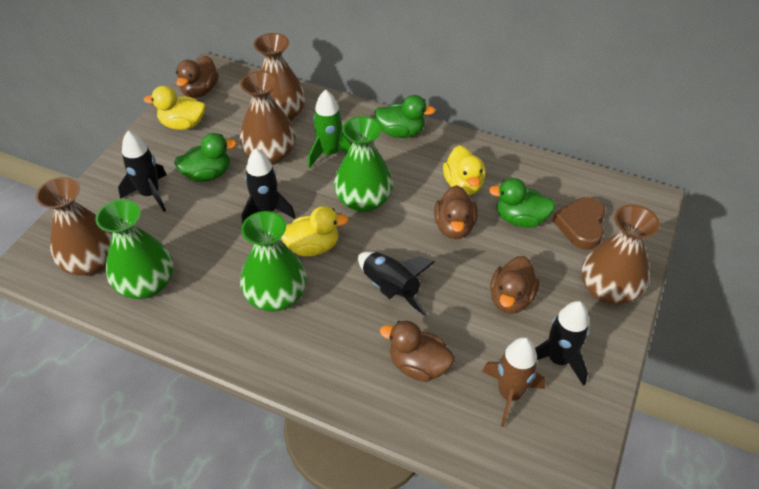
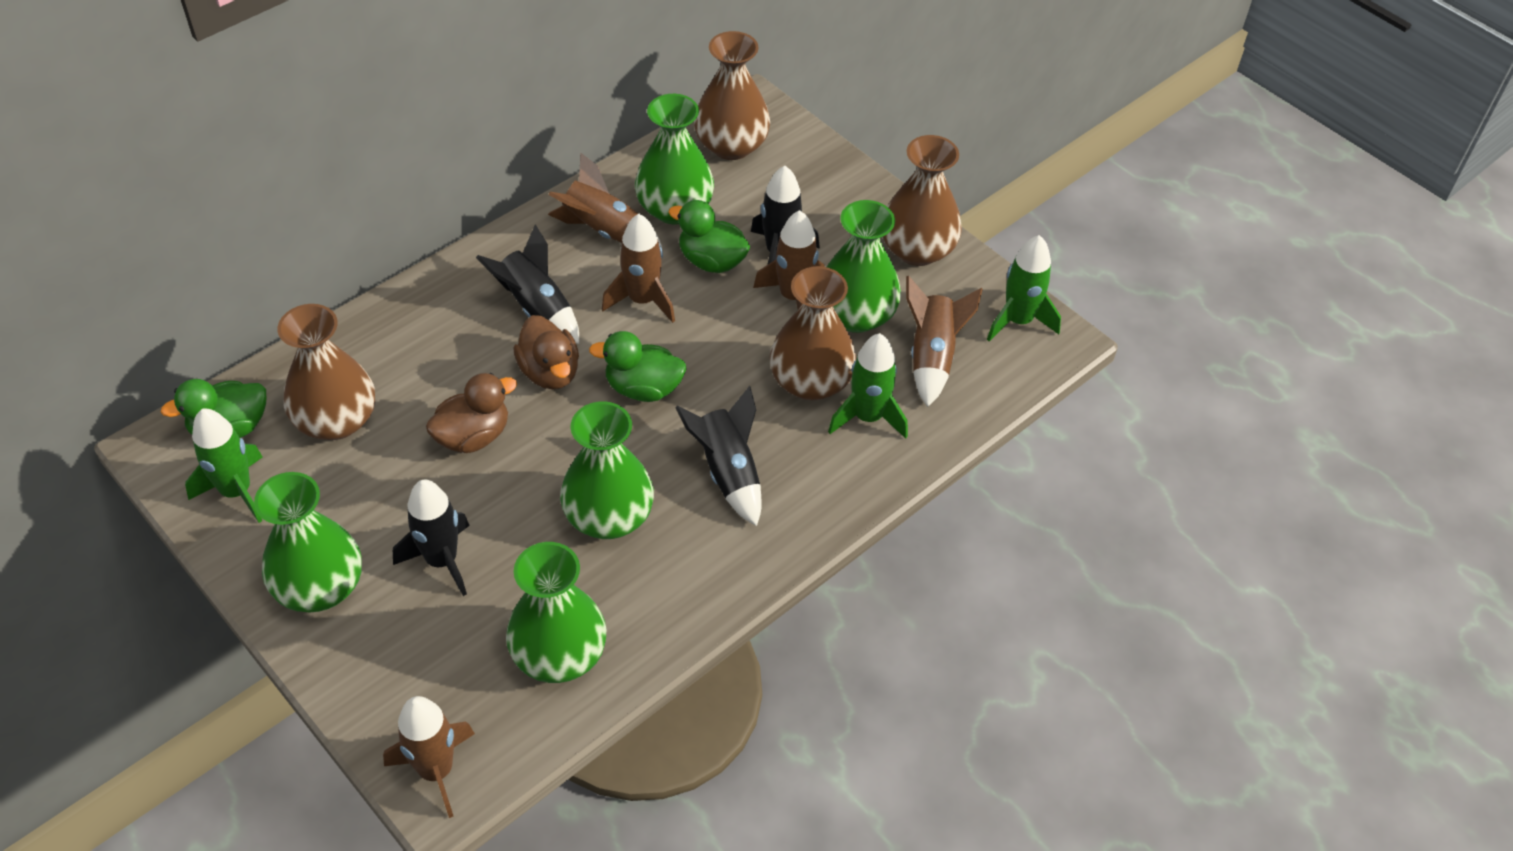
brown duck: 4 -> 2
brown heart: 1 -> 0
brown rocket: 1 -> 5
green rocket: 1 -> 3
green vase: 3 -> 5
yellow duck: 3 -> 0

